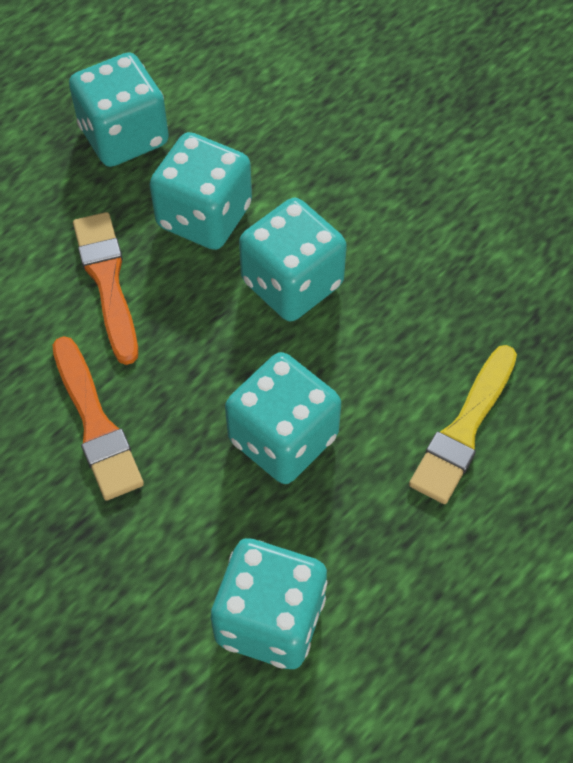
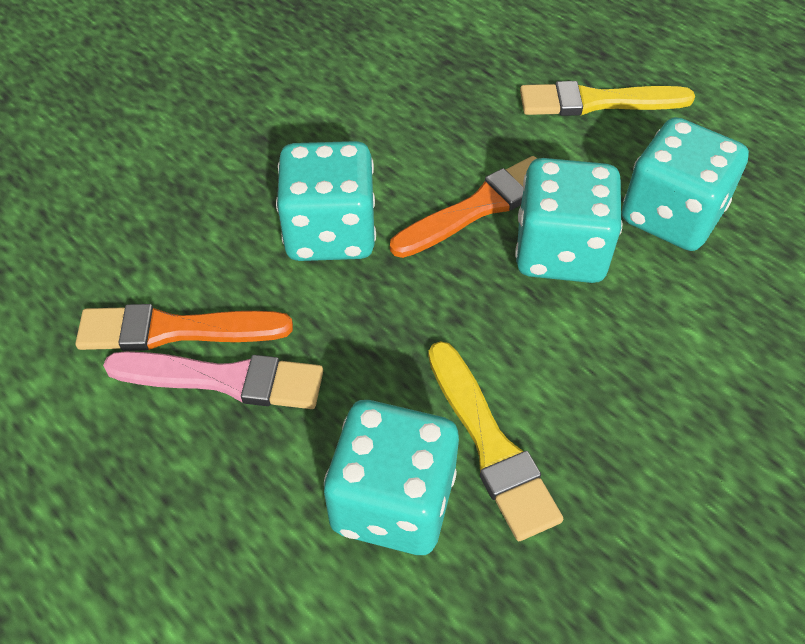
pink brush: 0 -> 1
turquoise dice: 5 -> 4
yellow brush: 1 -> 2

